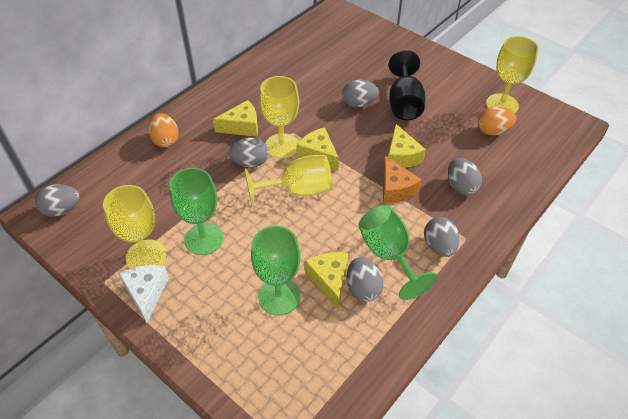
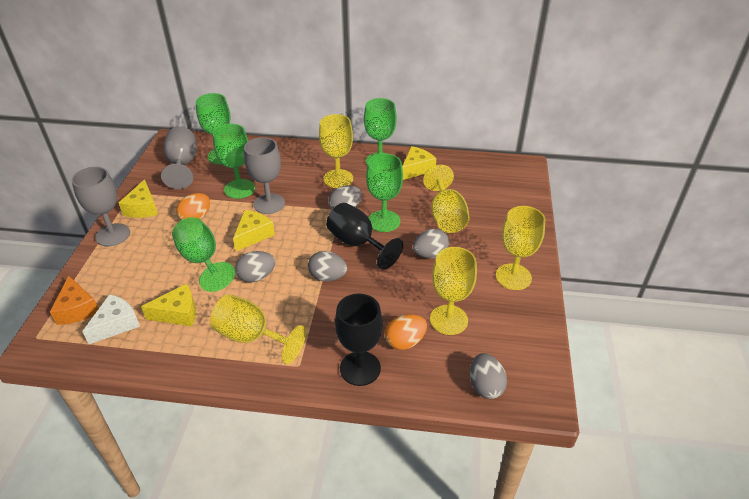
black goblet: 1 -> 2
green goblet: 3 -> 5
grey egg: 6 -> 5
grey goblet: 0 -> 3
yellow goblet: 4 -> 5

